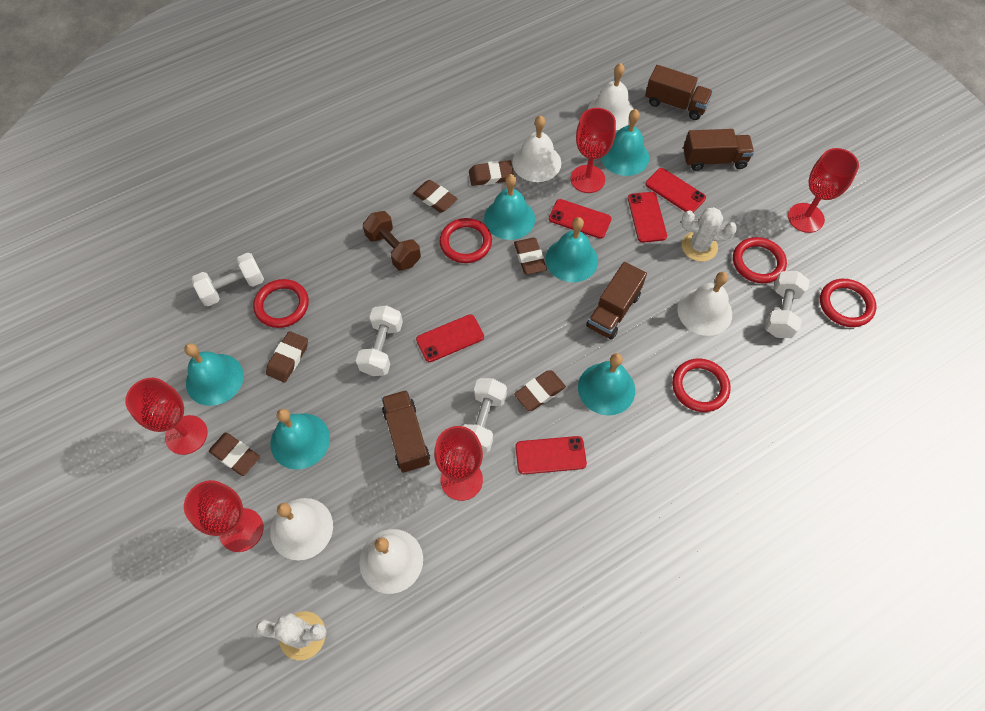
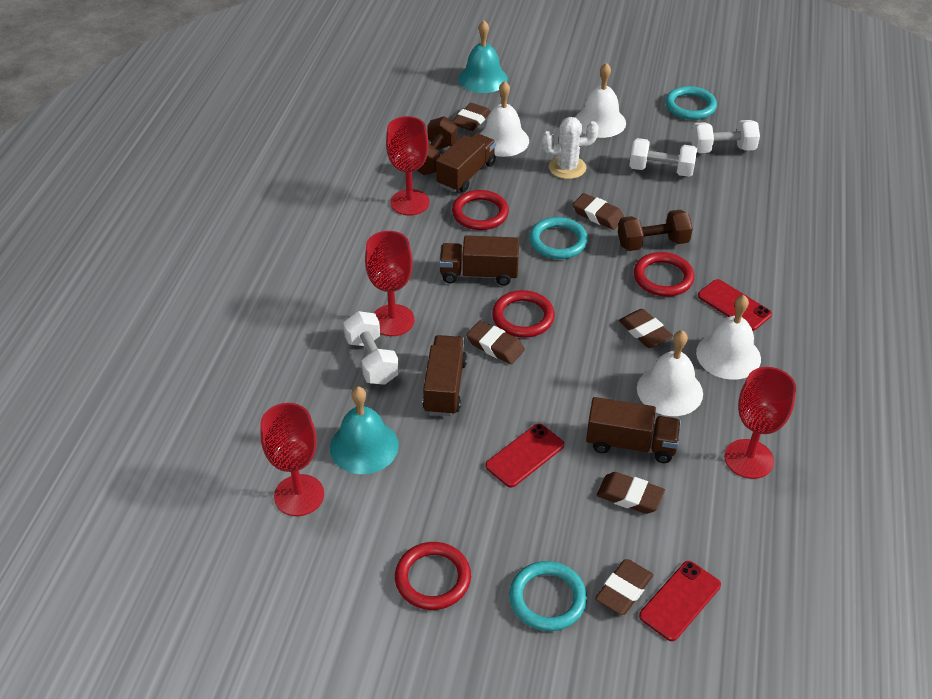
brown dumbbell: 1 -> 2
red goblet: 5 -> 4
red phone: 5 -> 3
red ring: 5 -> 4
turquoise bell: 6 -> 2
turquoise ring: 0 -> 3
white bell: 5 -> 4
white cactus: 2 -> 1
white dumbbell: 4 -> 3

